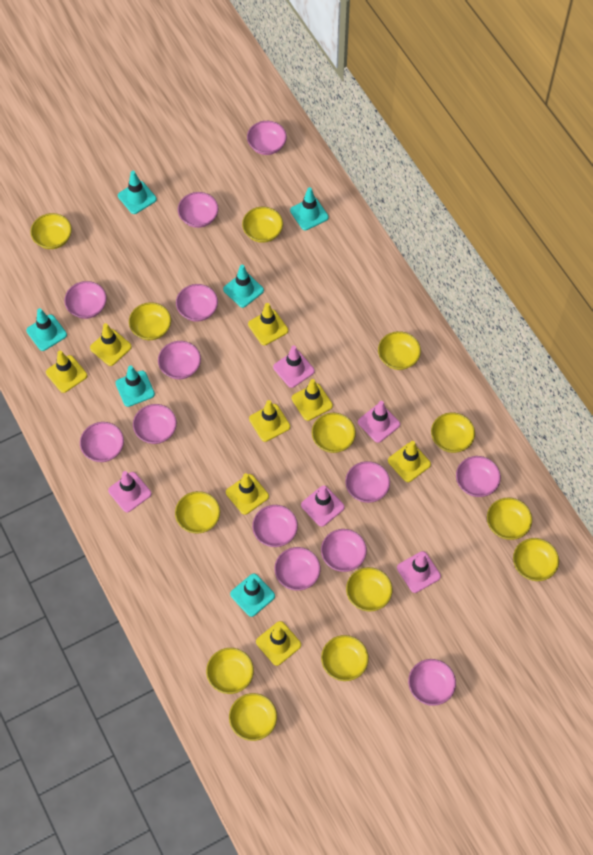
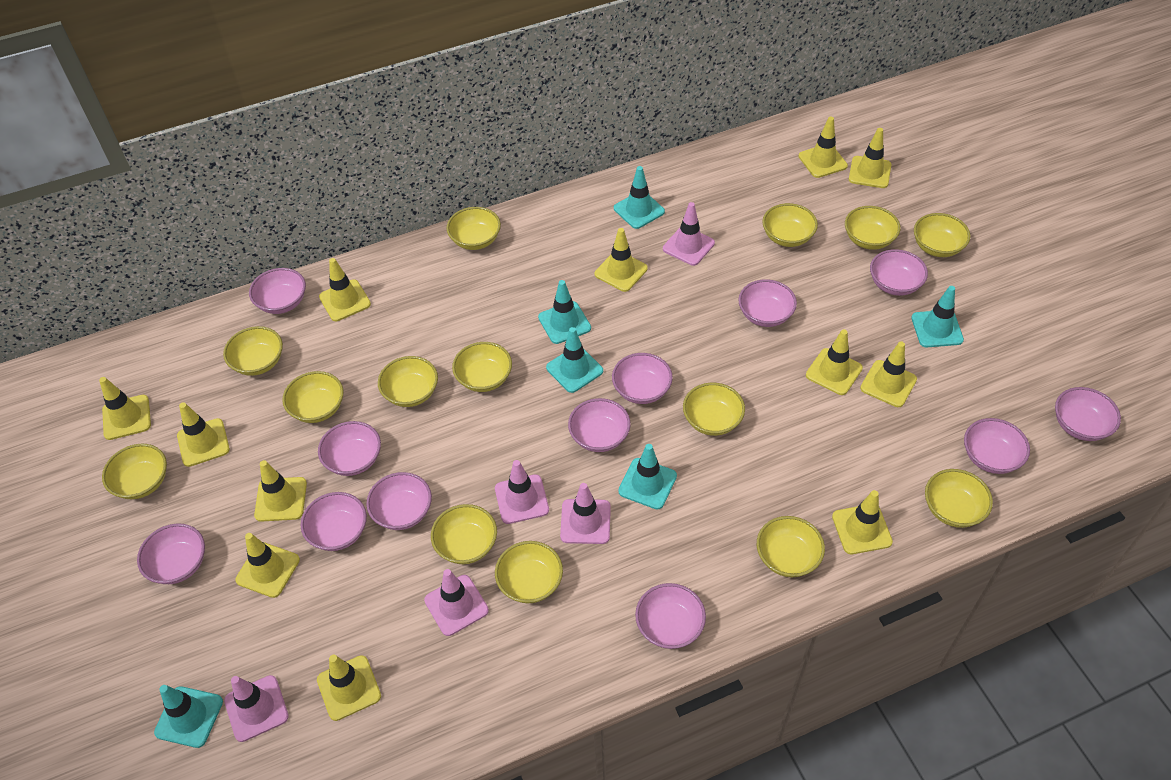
pink bowl: 13 -> 12
yellow bowl: 13 -> 14
yellow traffic cone: 8 -> 12

